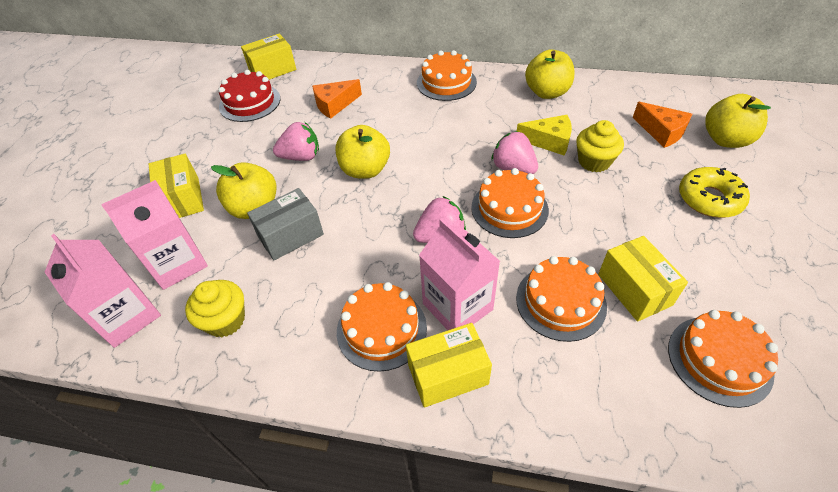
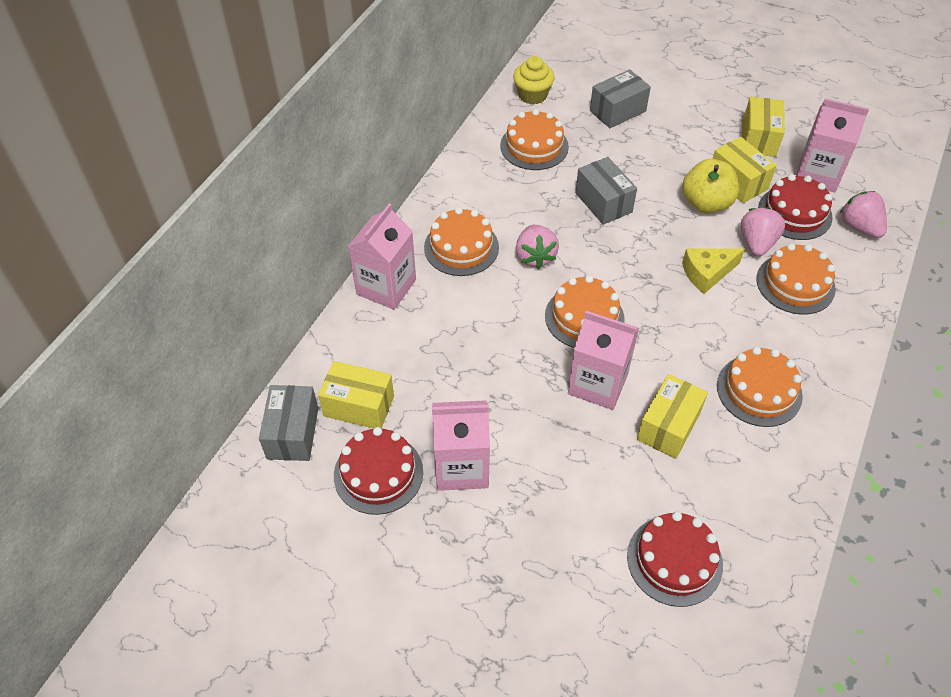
grey box: 1 -> 3
orange cheese: 2 -> 0
pink carton: 3 -> 4
red cake: 1 -> 3
yellow apple: 4 -> 1
yellow cupcake: 2 -> 1
yellow donut: 1 -> 0

